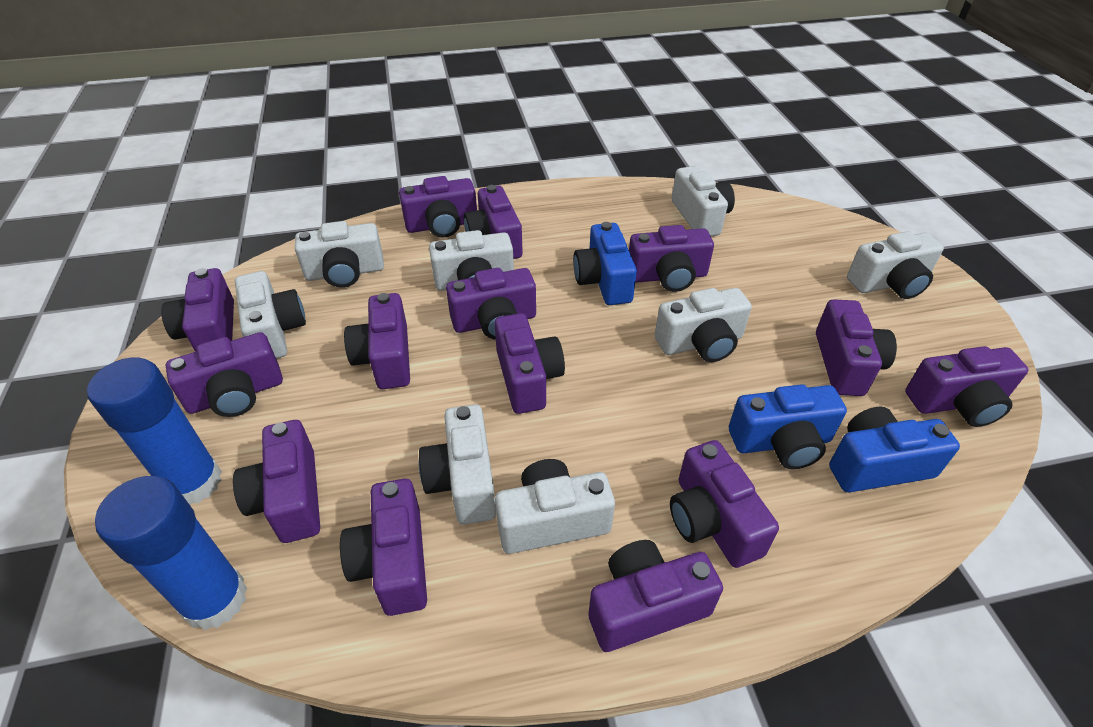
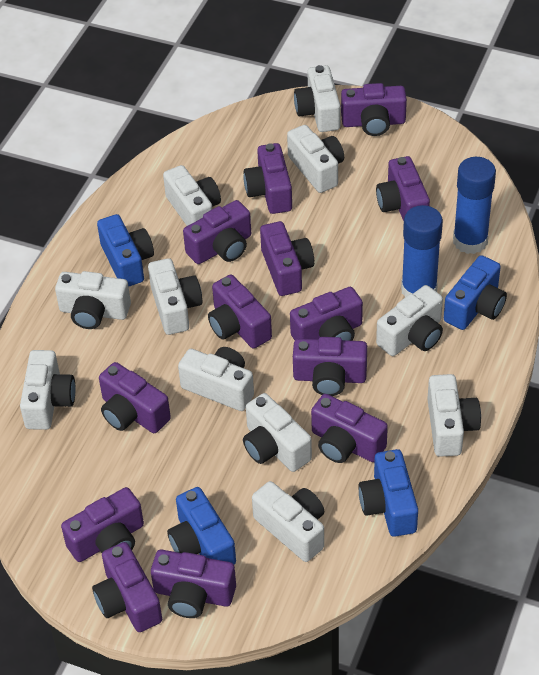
blue camera: 3 -> 4
purple camera: 14 -> 13
white camera: 8 -> 11

